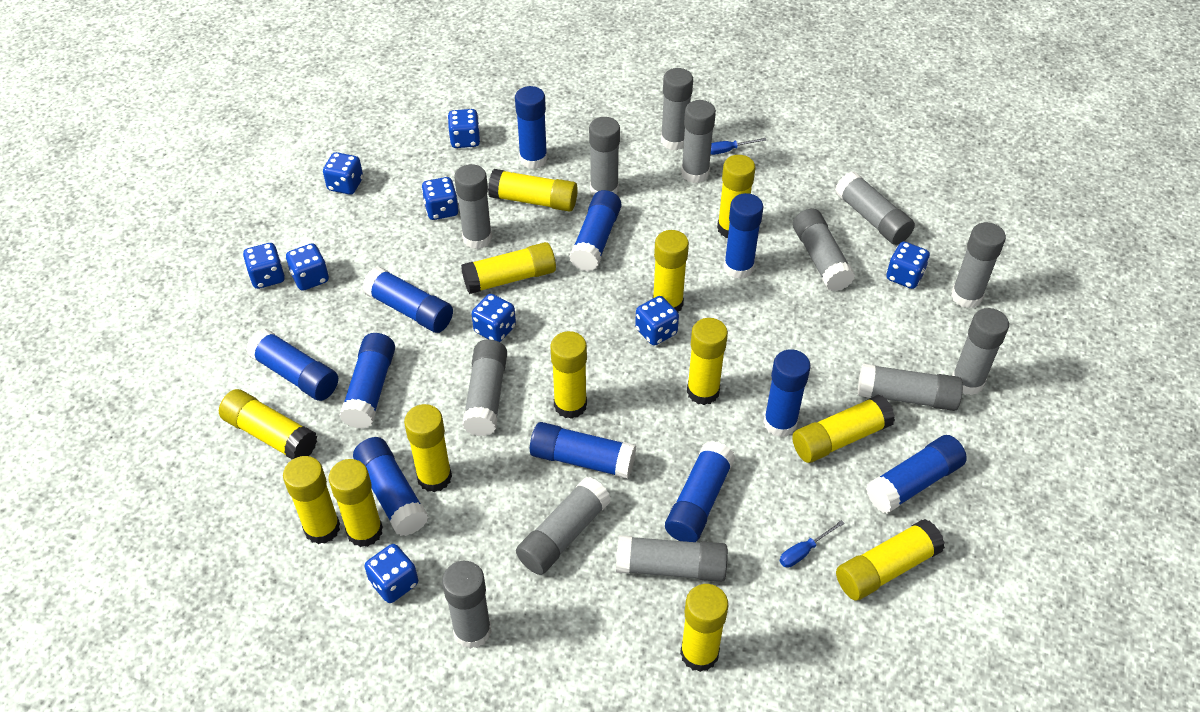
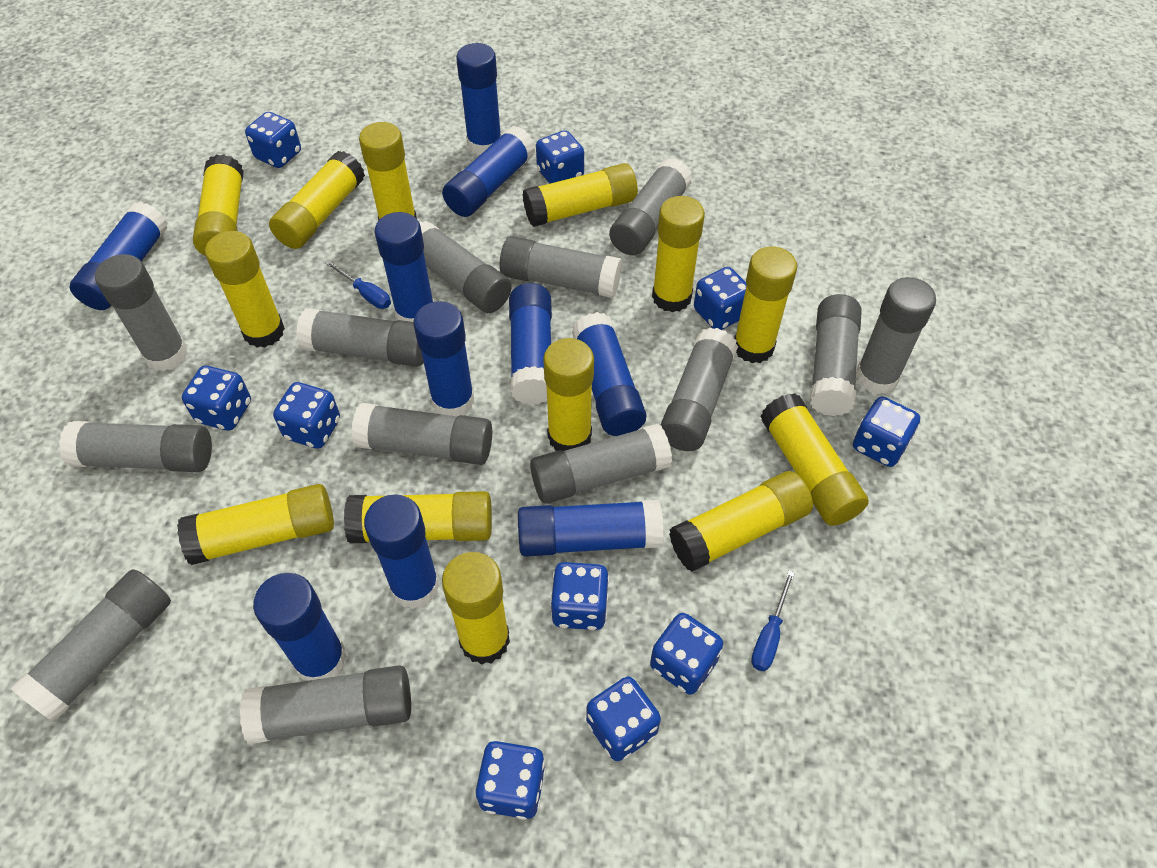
blue dice: 9 -> 10
blue glue stick: 11 -> 10

